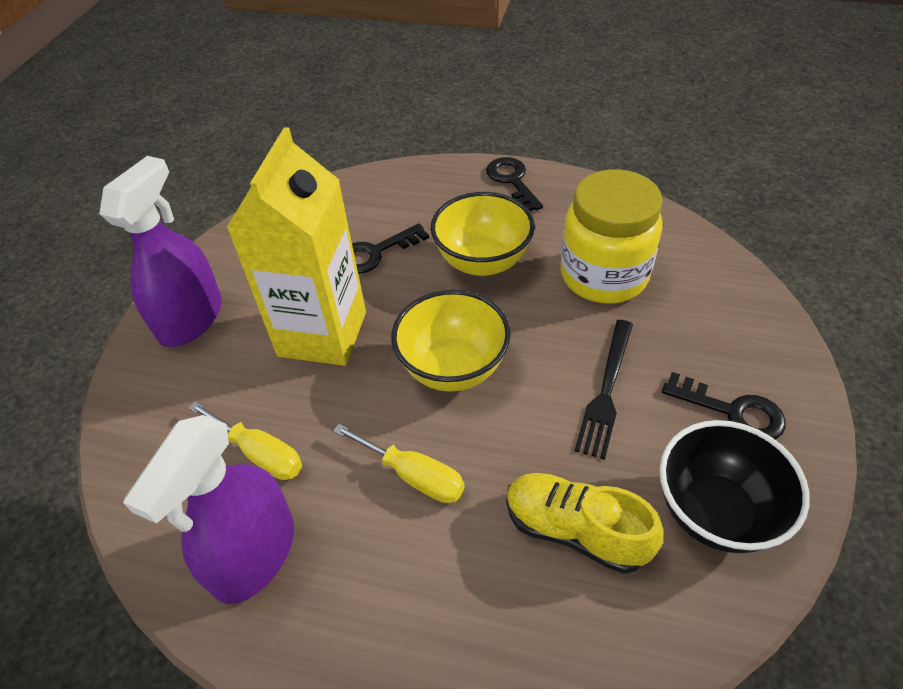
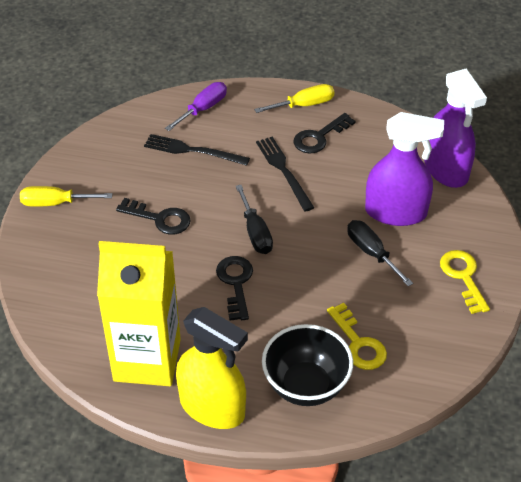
black fork: 1 -> 2
black screwdriver: 0 -> 2
purple screwdriver: 0 -> 1
yellow bowl: 2 -> 0
yellow jar: 1 -> 0
yellow key: 0 -> 2
yellow shoe: 1 -> 0
yellow spray bottle: 0 -> 1

